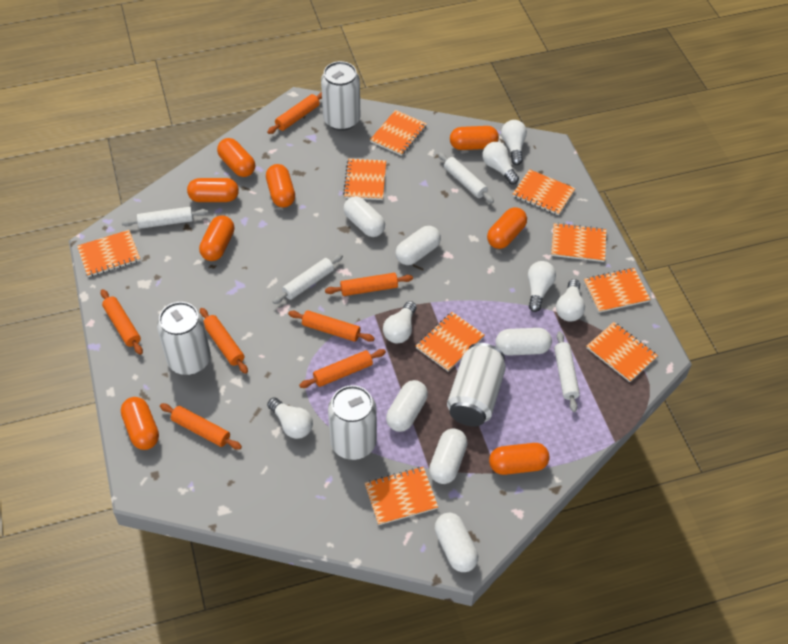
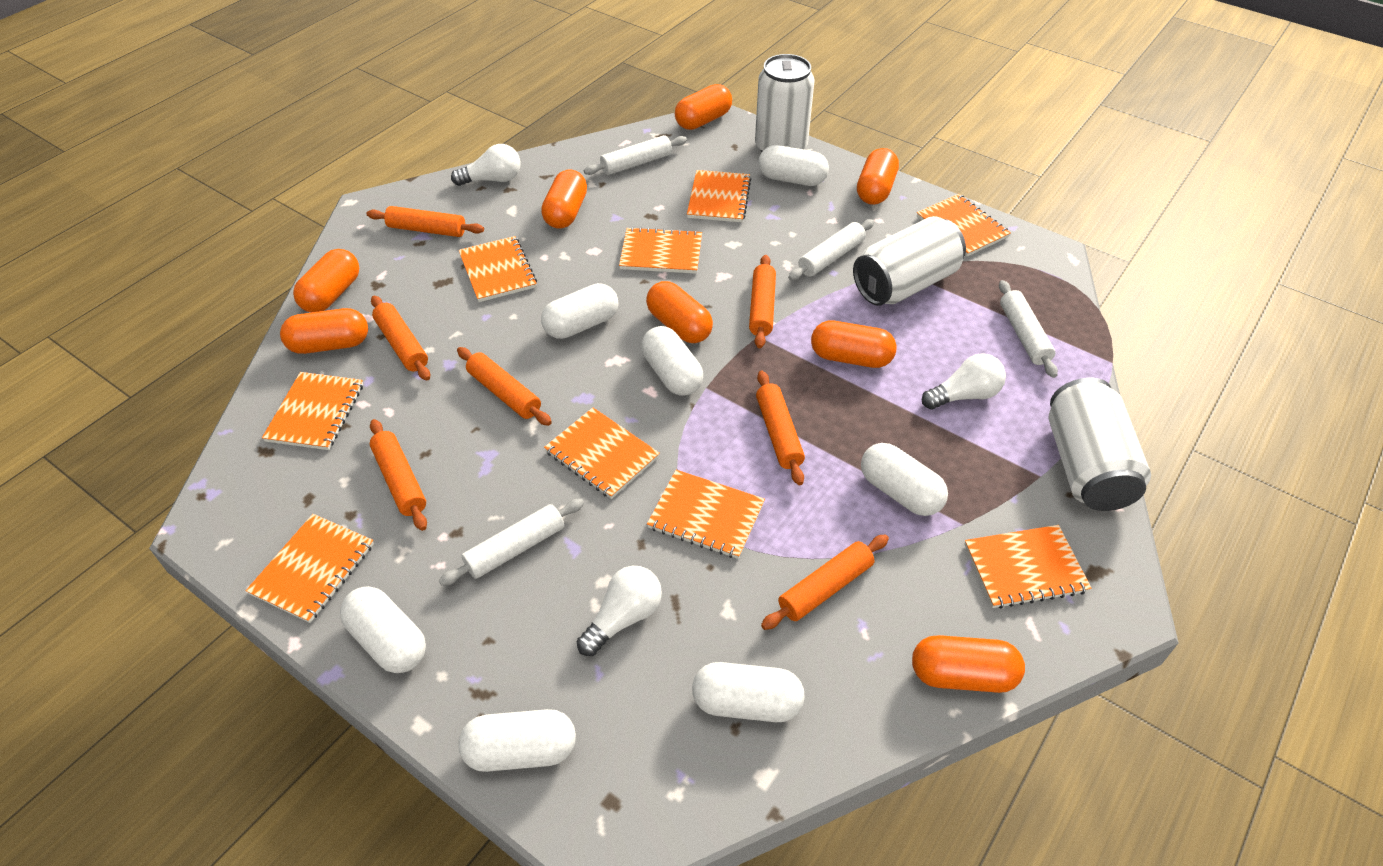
white can: 4 -> 3
white capsule: 6 -> 7
white light bulb: 6 -> 3

